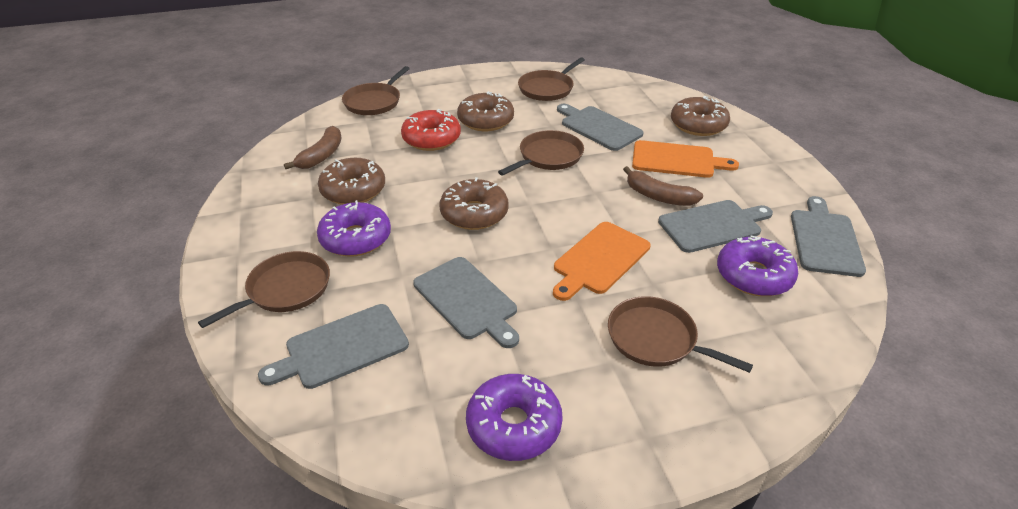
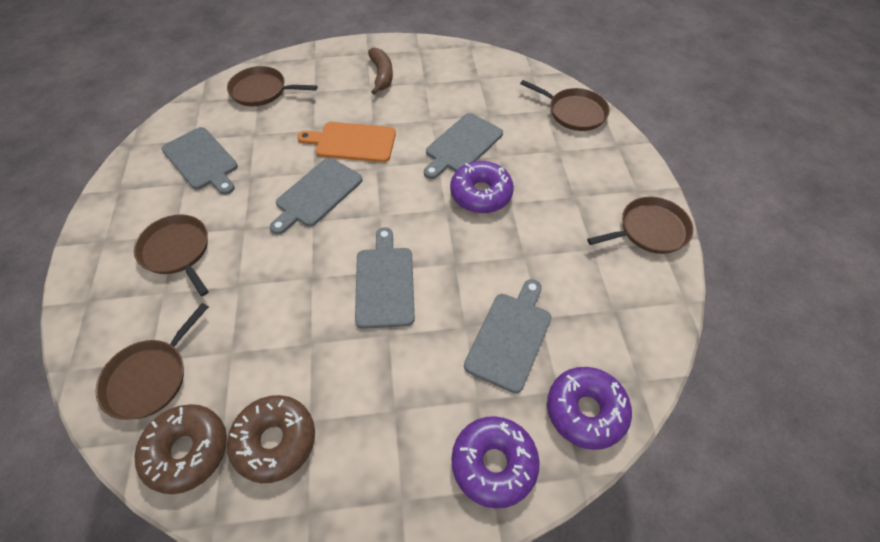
brown banana: 2 -> 1
brown donut: 4 -> 2
orange cutting board: 2 -> 1
red donut: 1 -> 0

